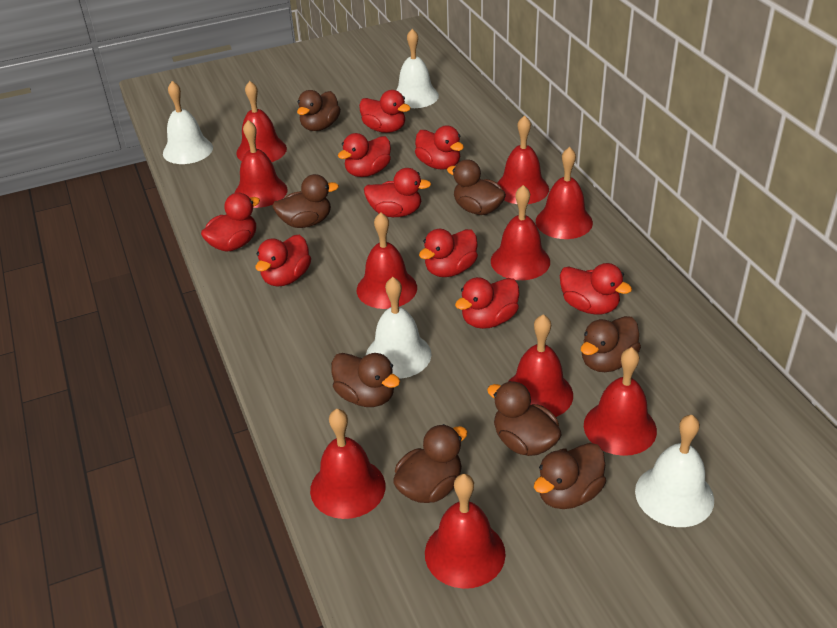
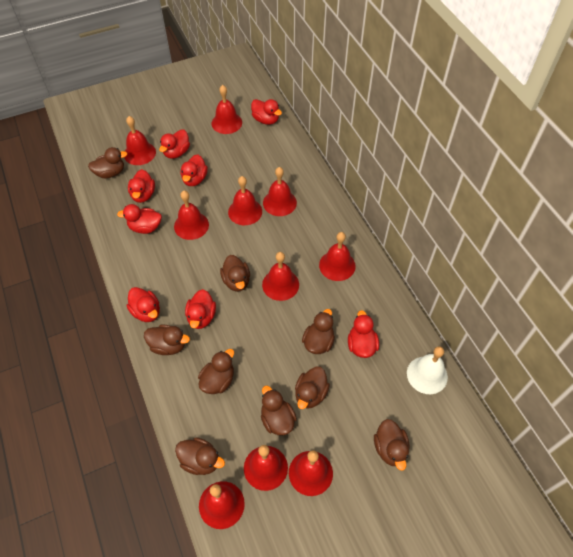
brown duck: 8 -> 9
red duck: 9 -> 8
white bell: 4 -> 1

